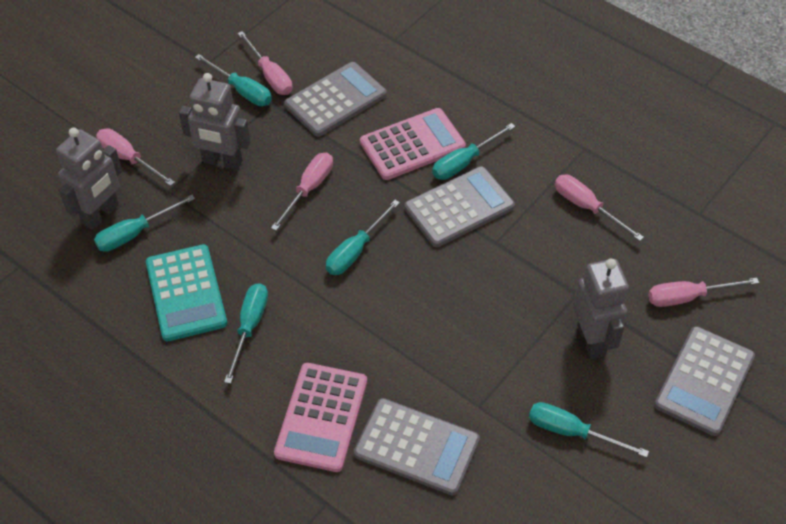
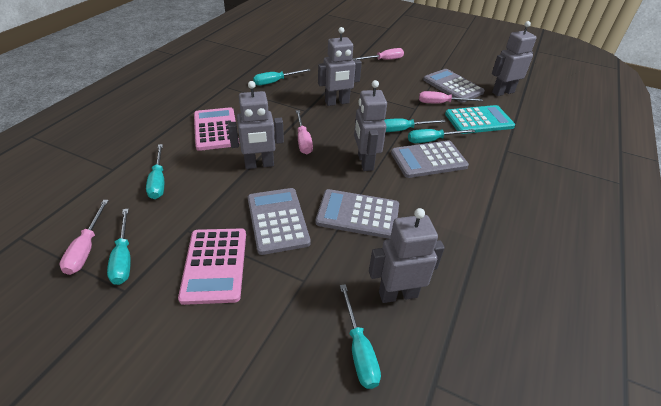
grey robot: 3 -> 5
pink screwdriver: 5 -> 4

